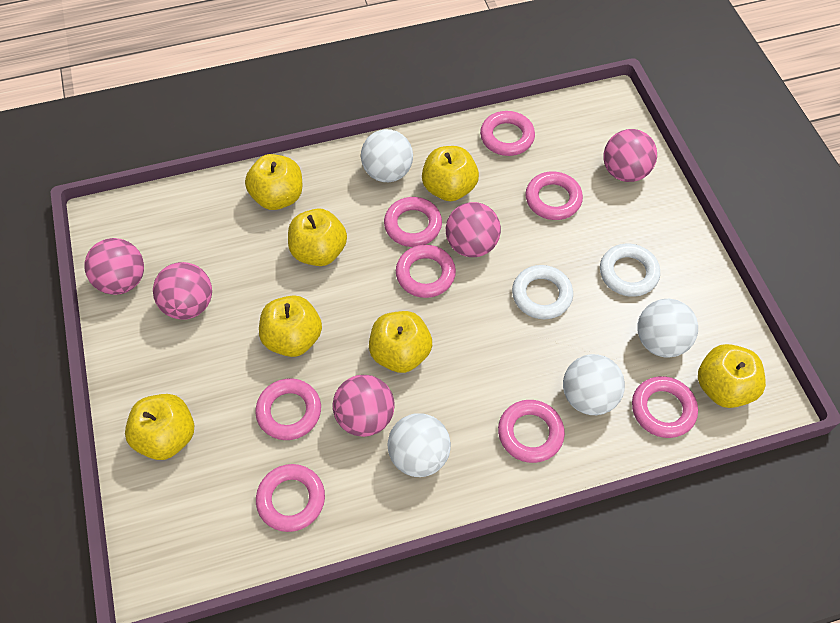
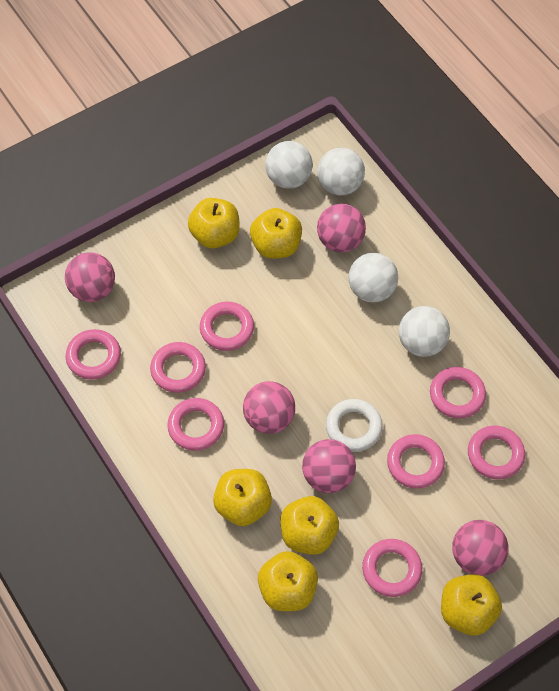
white ring: 2 -> 1
yellow apple: 7 -> 6

